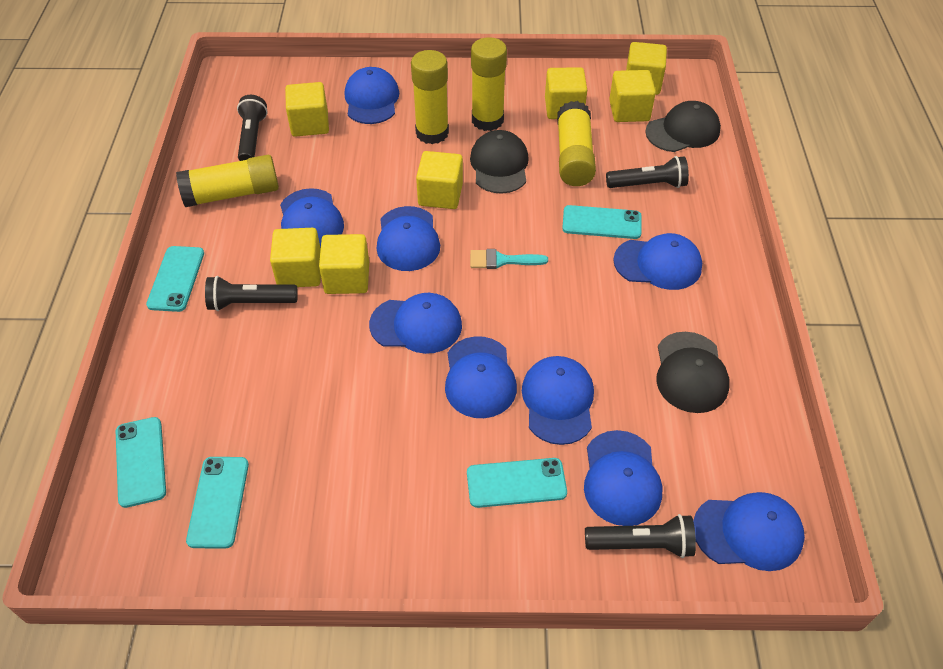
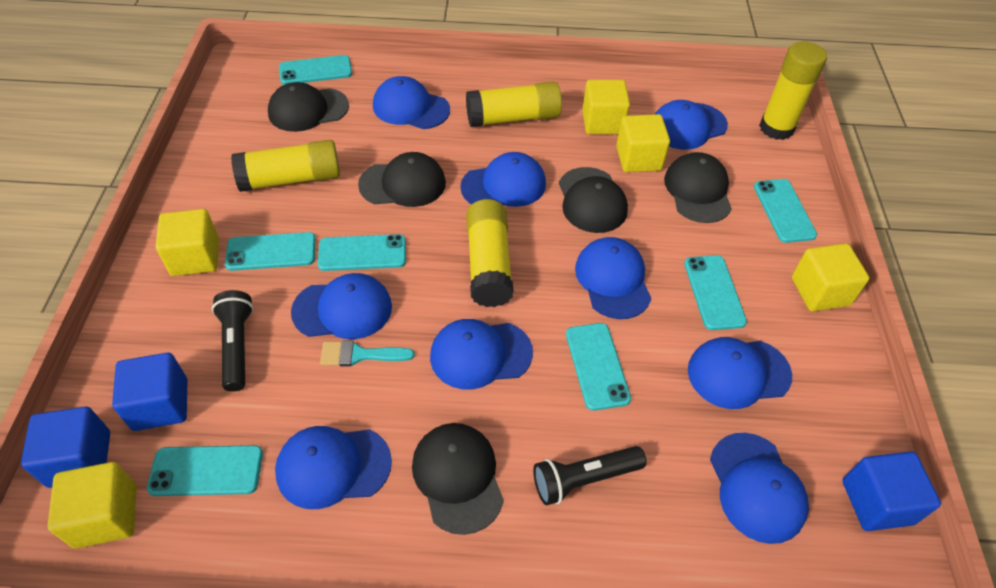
black cap: 3 -> 5
black flashlight: 4 -> 2
blue cube: 0 -> 3
turquoise phone: 5 -> 7
yellow cube: 7 -> 5

